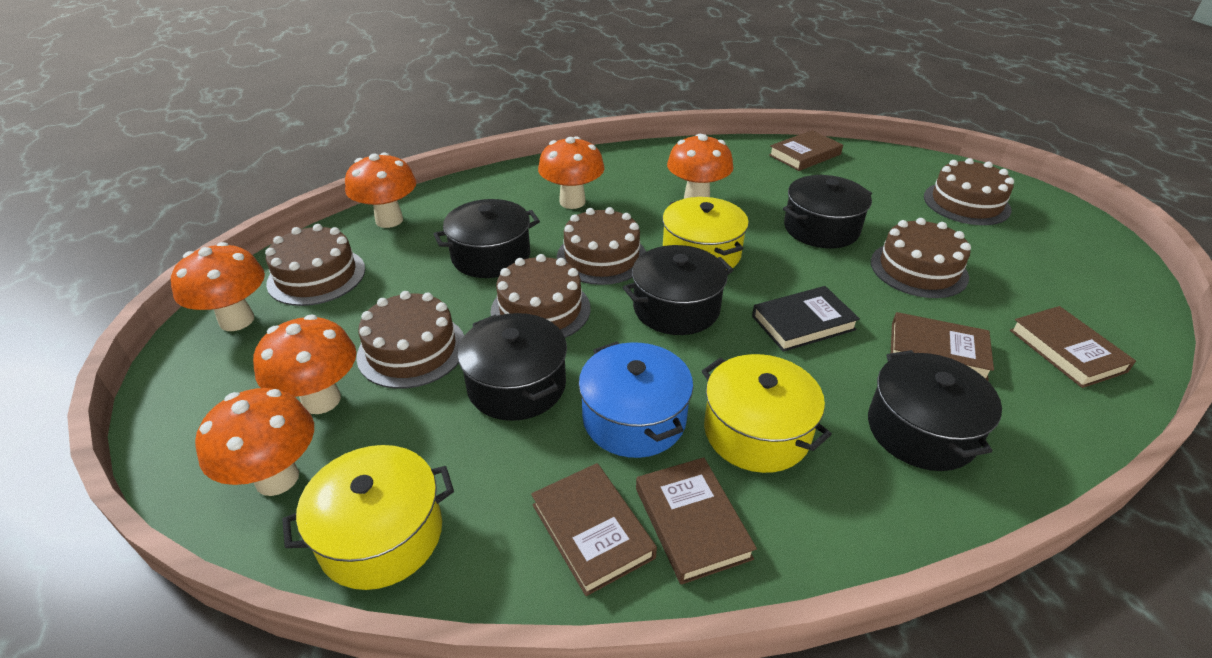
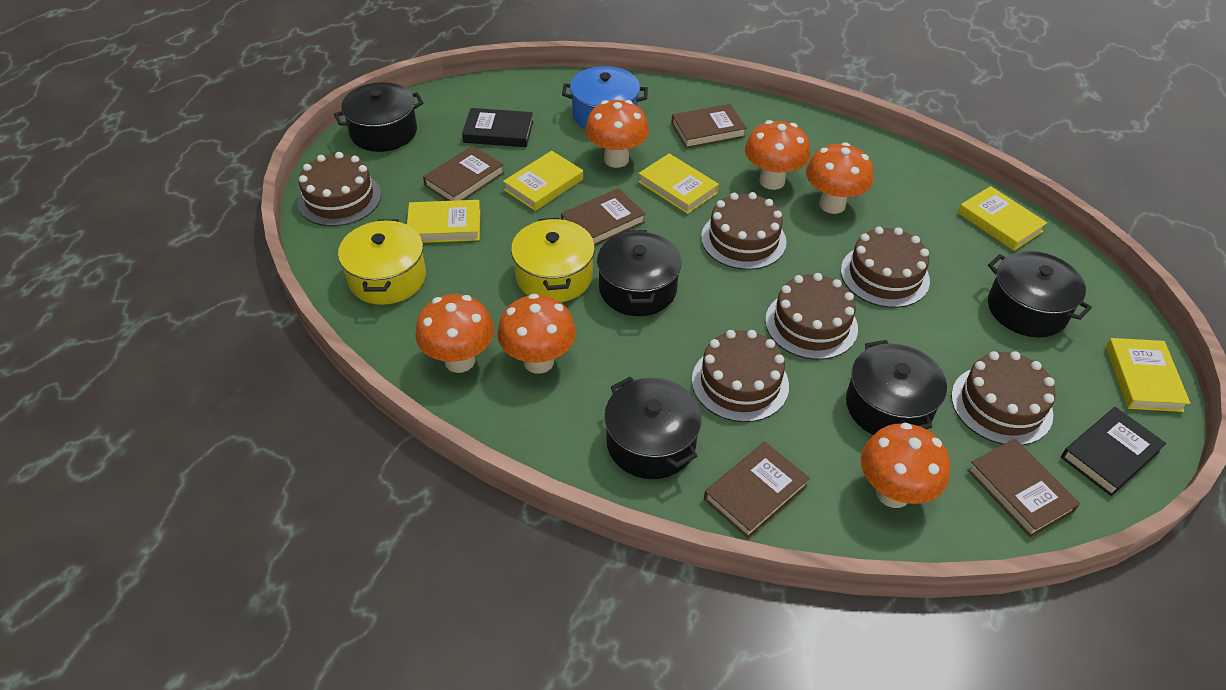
black book: 1 -> 2
yellow book: 0 -> 5
yellow pot: 3 -> 2

